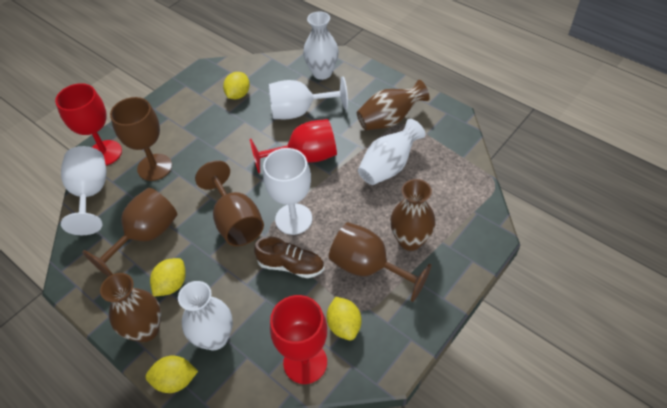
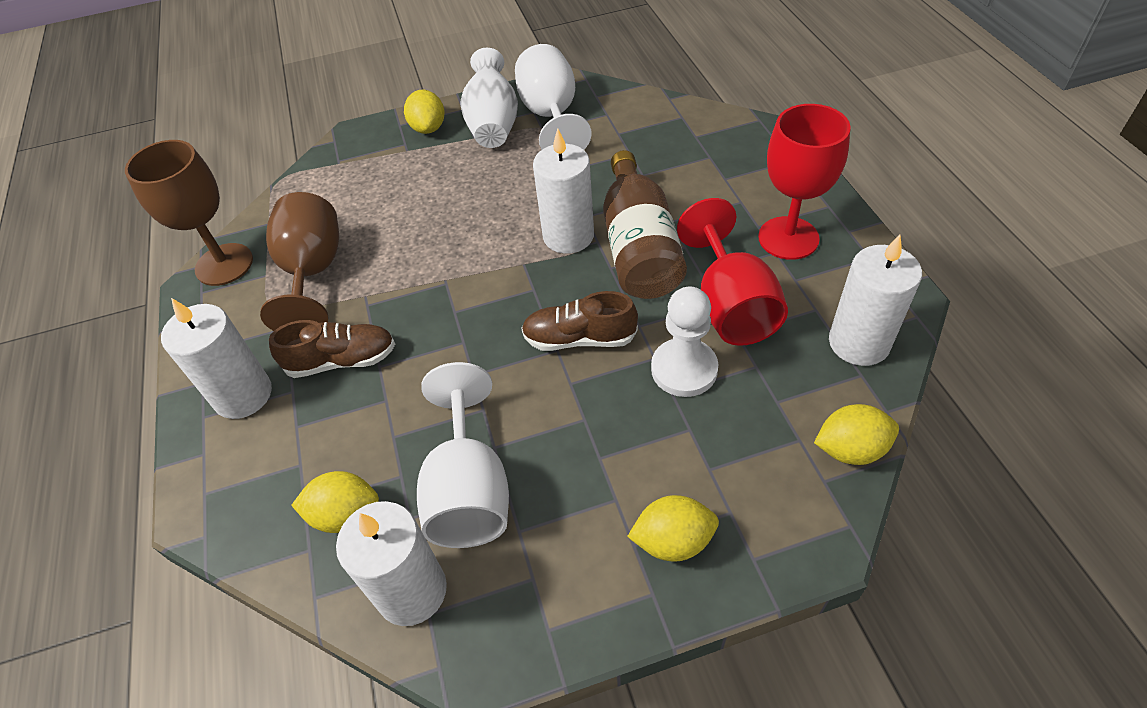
brown bottle: 0 -> 1
brown goblet: 4 -> 2
brown shoe: 1 -> 2
brown vase: 3 -> 0
red goblet: 3 -> 2
white candle: 0 -> 4
white goblet: 3 -> 2
white pawn: 0 -> 1
white vase: 3 -> 1

